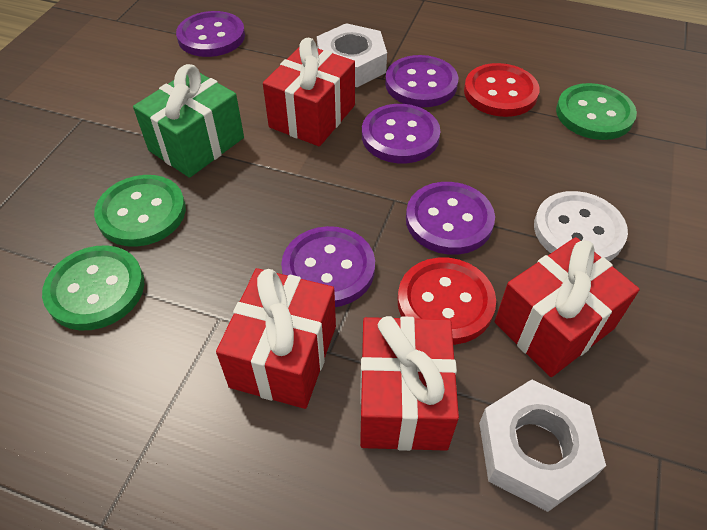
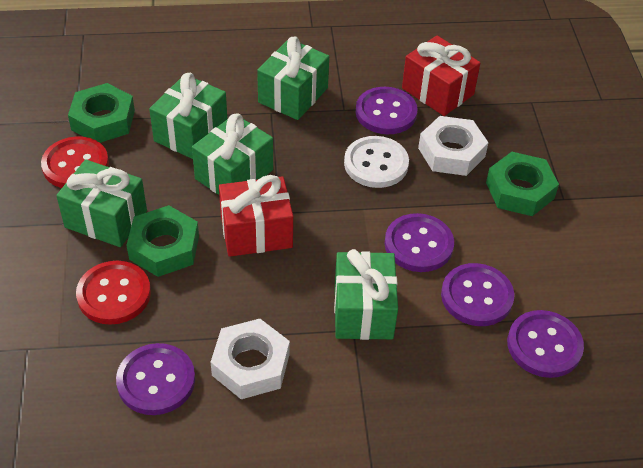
green button: 3 -> 0
green gift: 1 -> 5
green nut: 0 -> 3
red gift: 4 -> 2

